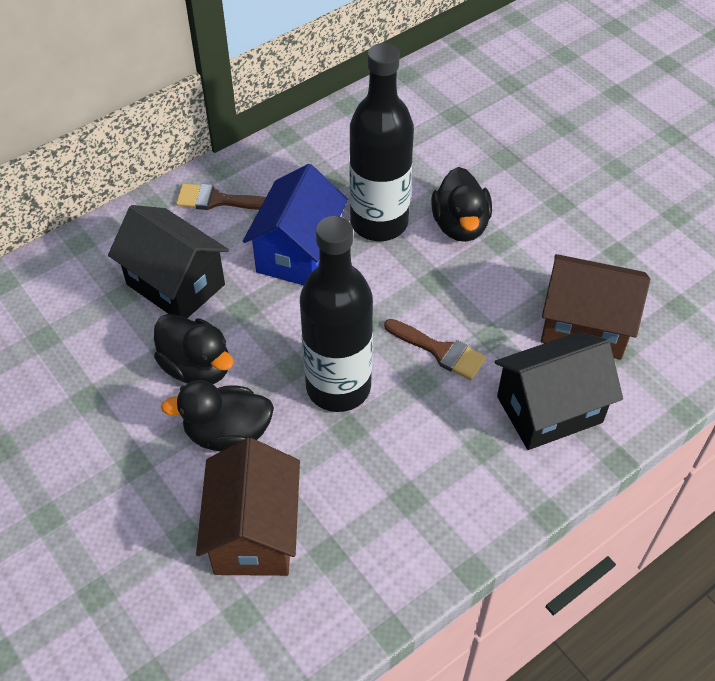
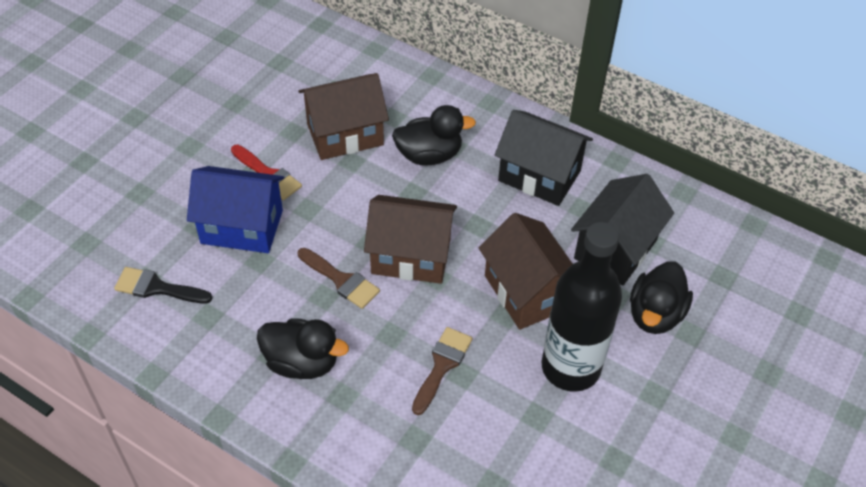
black bottle: 2 -> 1
black brush: 0 -> 1
brown house: 2 -> 3
red brush: 0 -> 1

